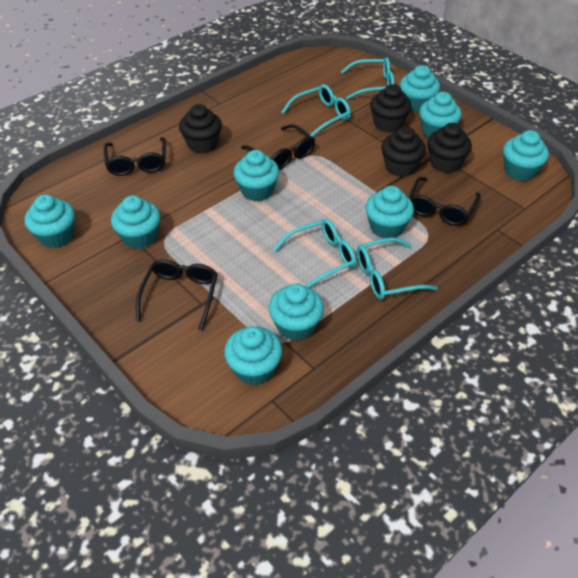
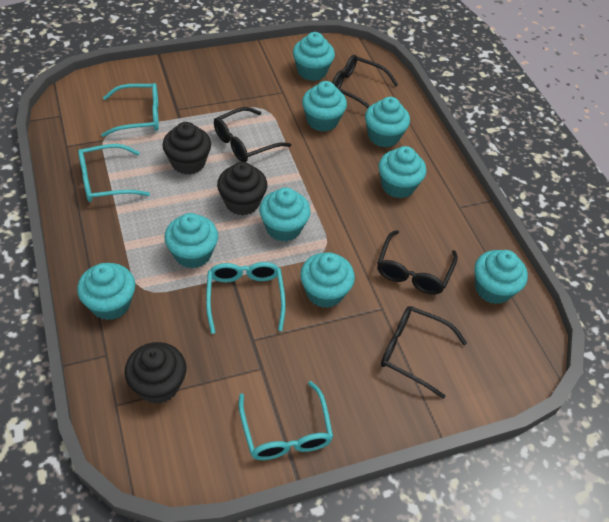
black cupcake: 4 -> 3

